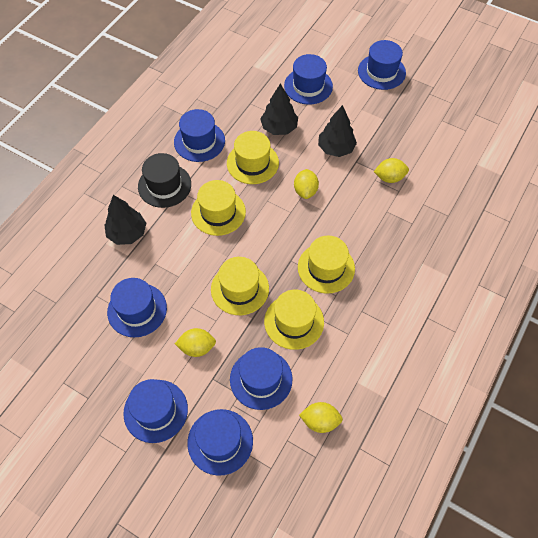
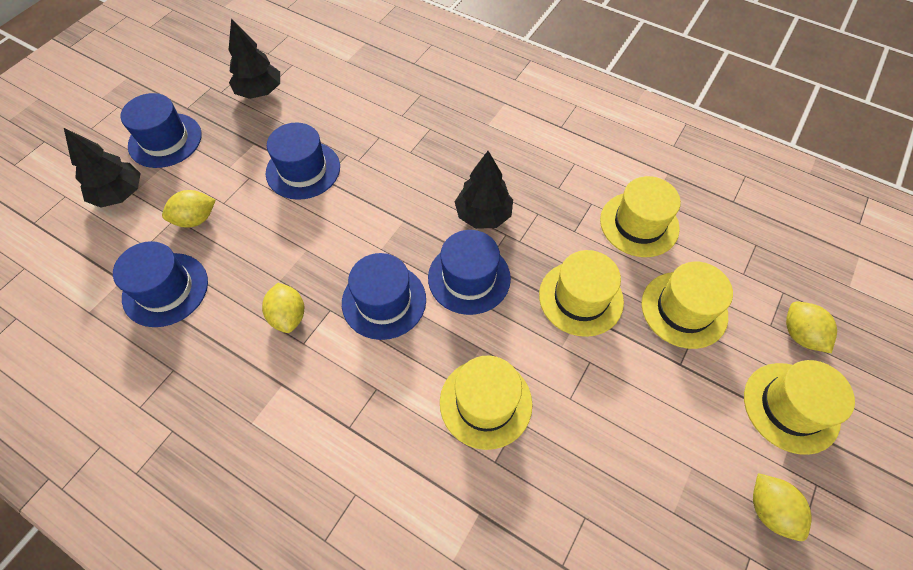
black hat: 1 -> 0
blue hat: 7 -> 5

